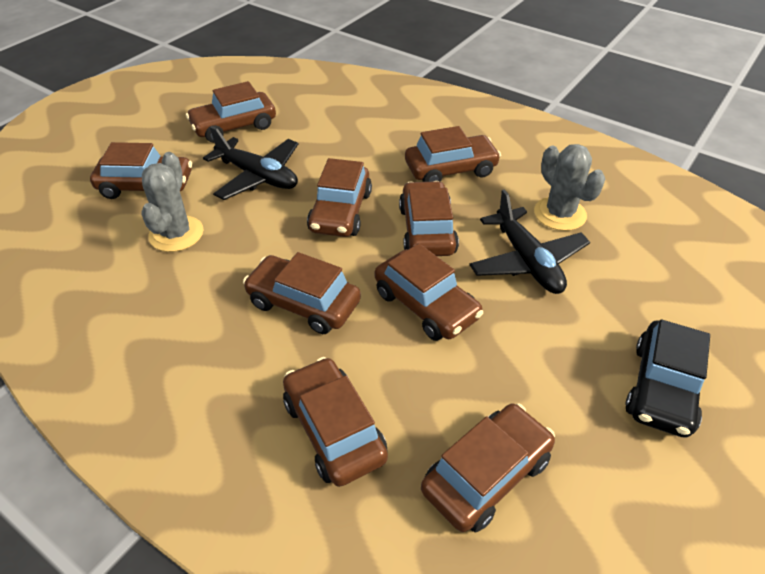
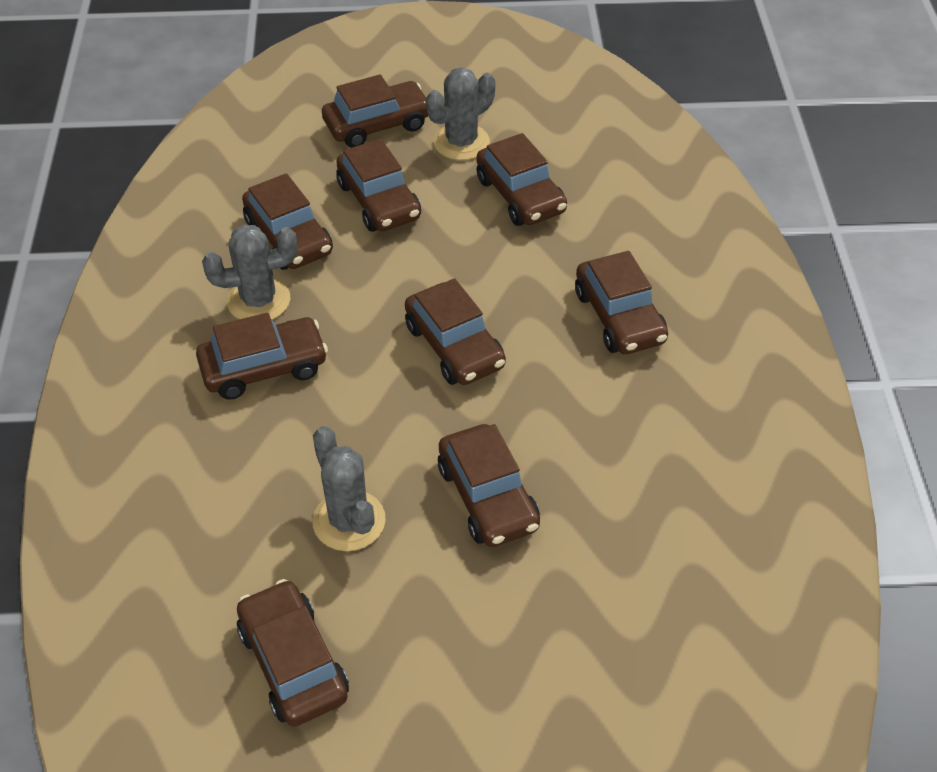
black car: 1 -> 0
black plane: 2 -> 0
grey cactus: 2 -> 3

